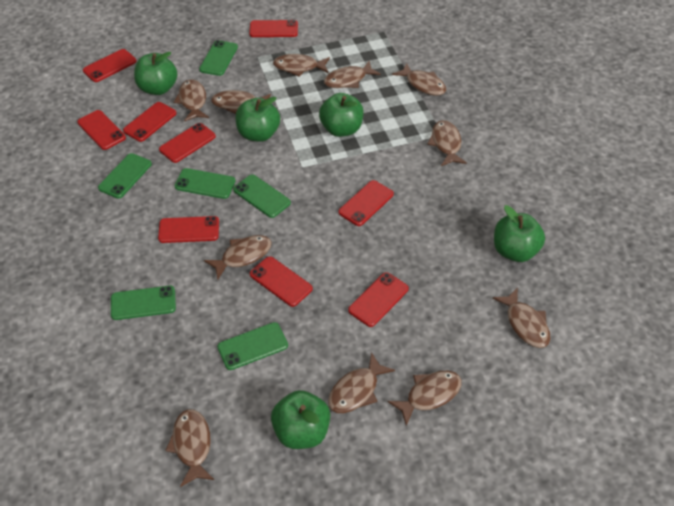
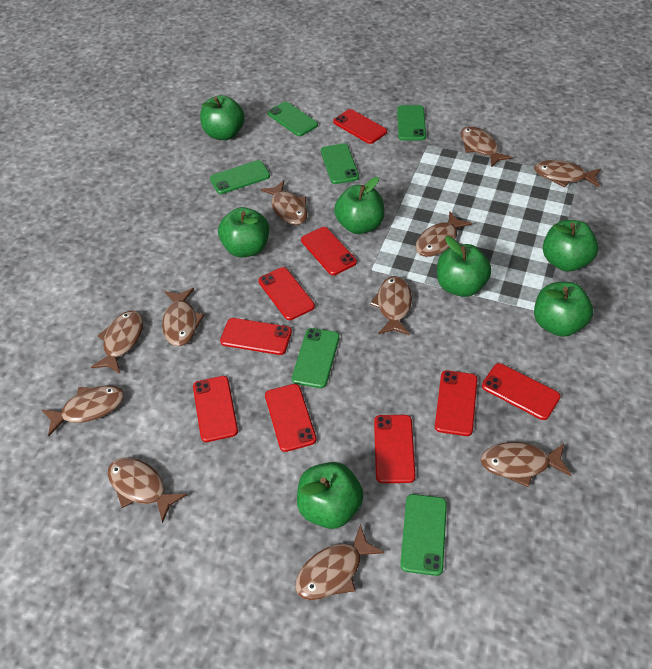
green apple: 5 -> 7

